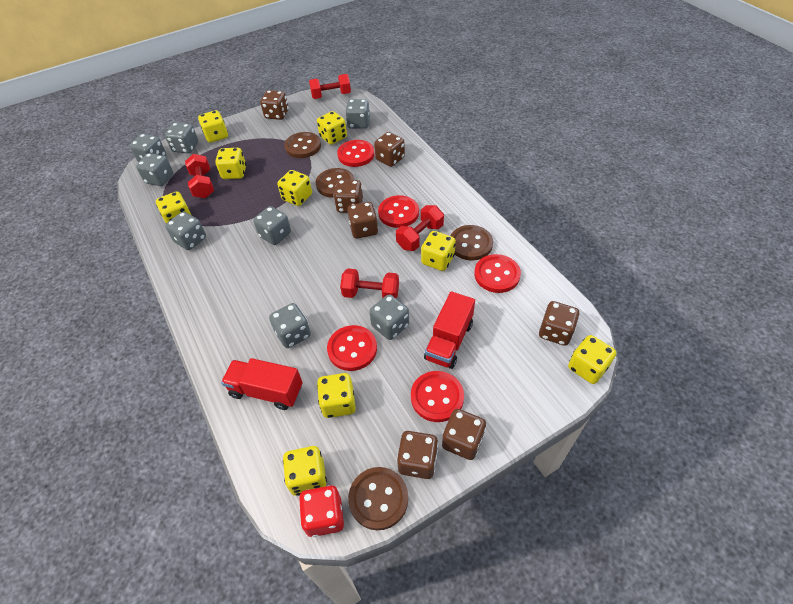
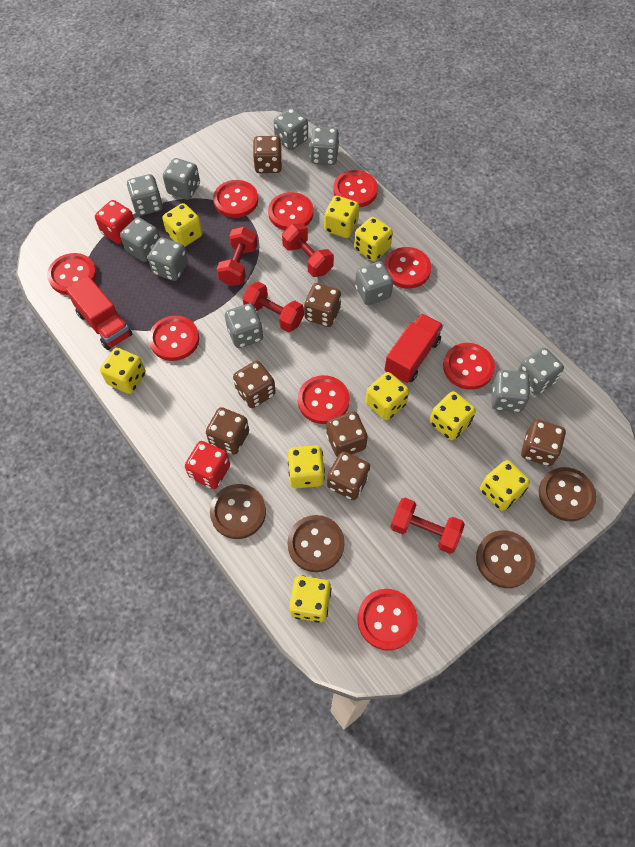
grey dice: 8 -> 10
red button: 5 -> 9
red dice: 1 -> 2

